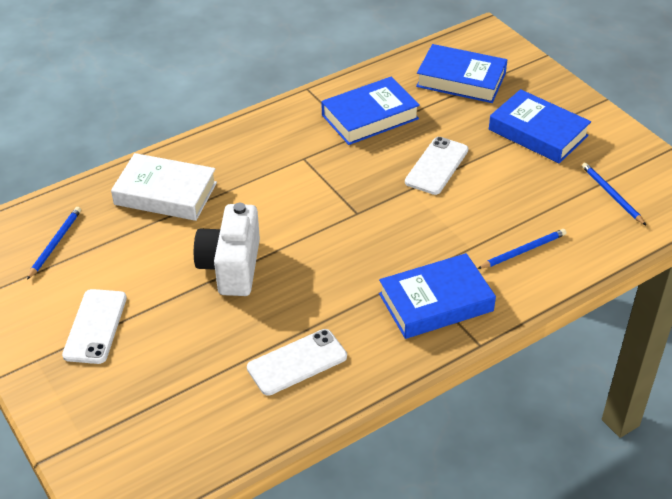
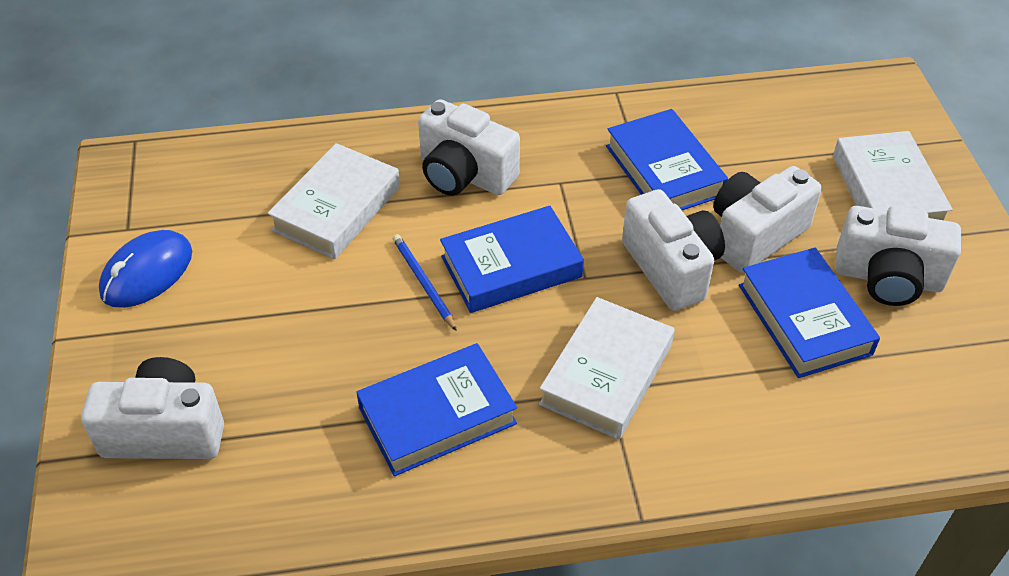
blue mouse: 0 -> 1
blue pencil: 3 -> 1
white book: 1 -> 3
white camera: 1 -> 5
white phone: 3 -> 0

